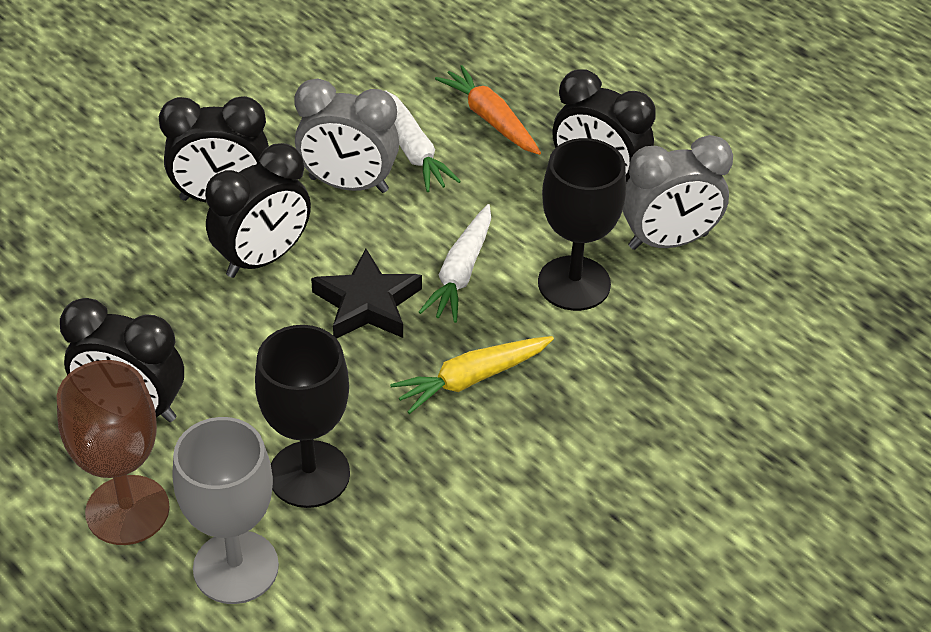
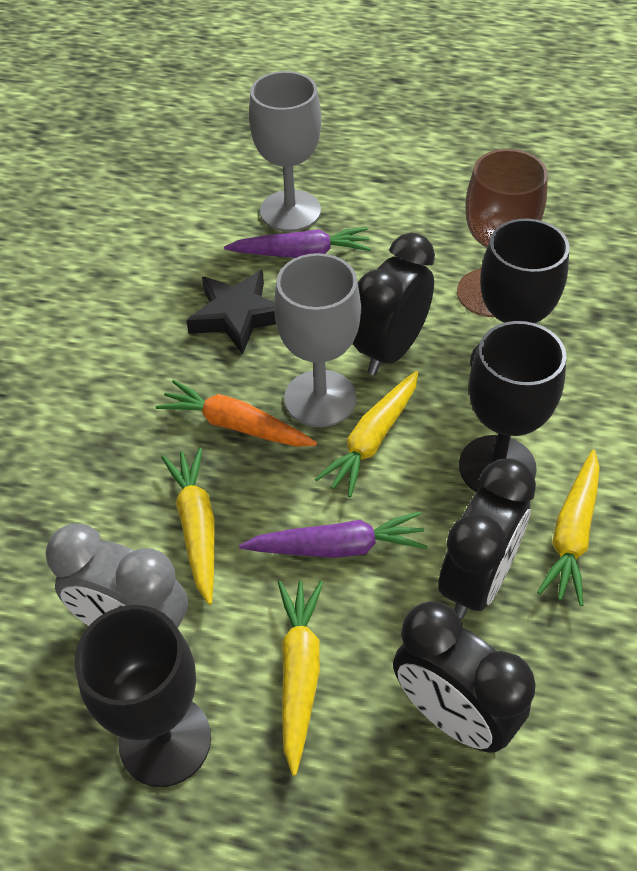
black clock: 4 -> 3
black goblet: 2 -> 3
grey clock: 2 -> 1
grey goblet: 1 -> 2
purple carrot: 0 -> 2
white carrot: 2 -> 0
yellow carrot: 1 -> 4

